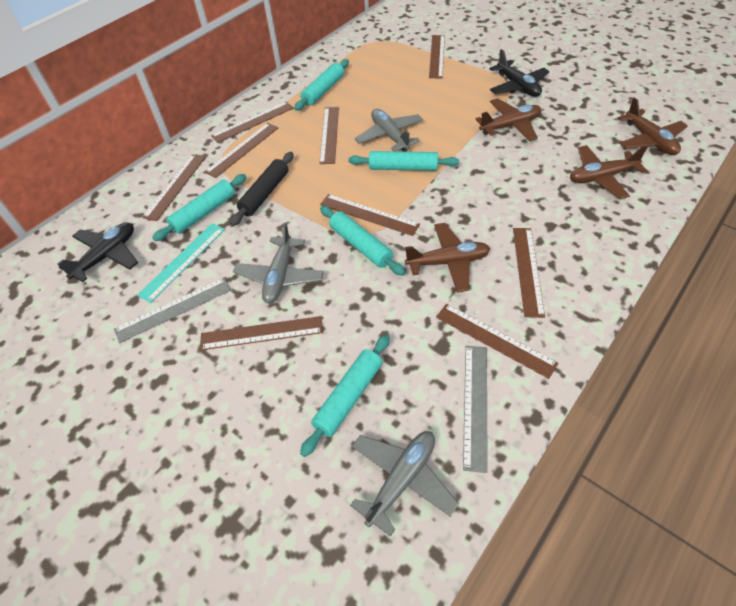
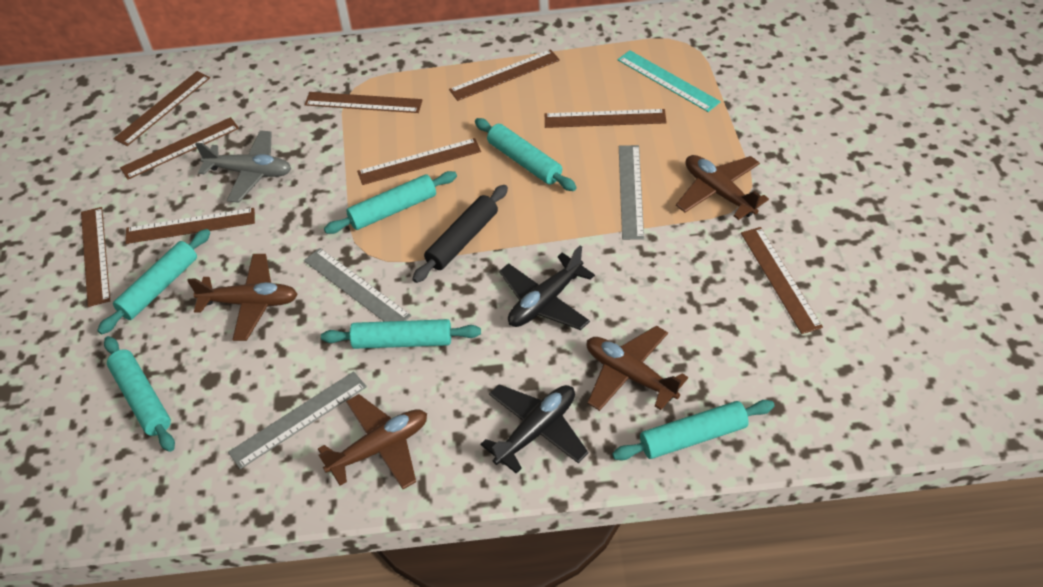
grey plane: 3 -> 1
grey ruler: 2 -> 3
turquoise rolling pin: 5 -> 6

